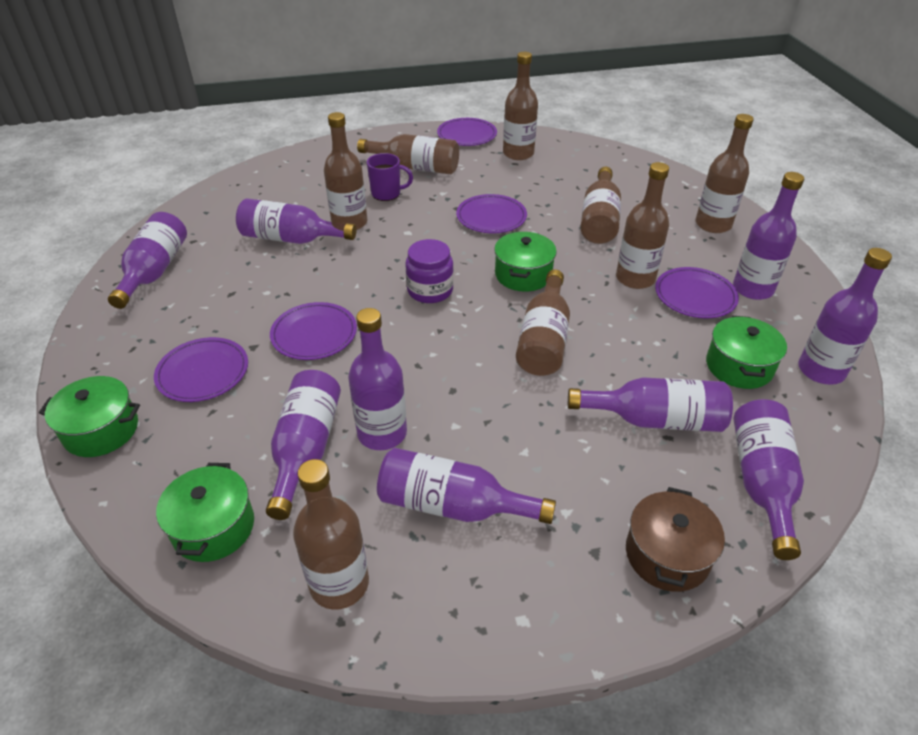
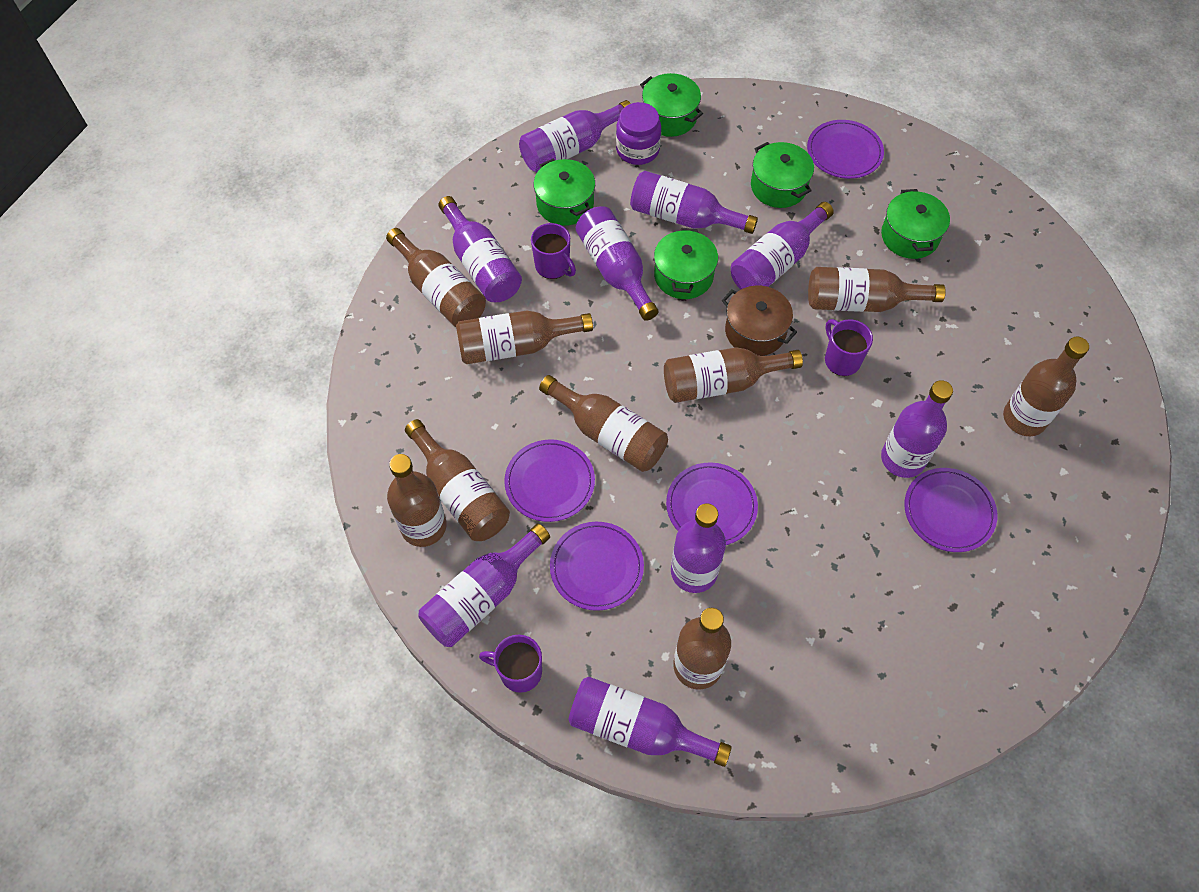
brown bottle: 8 -> 9
green pot: 4 -> 5
purple mug: 1 -> 3

